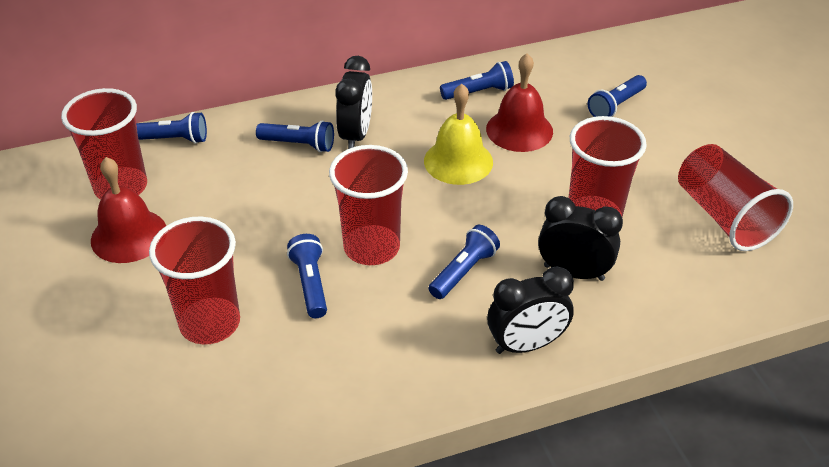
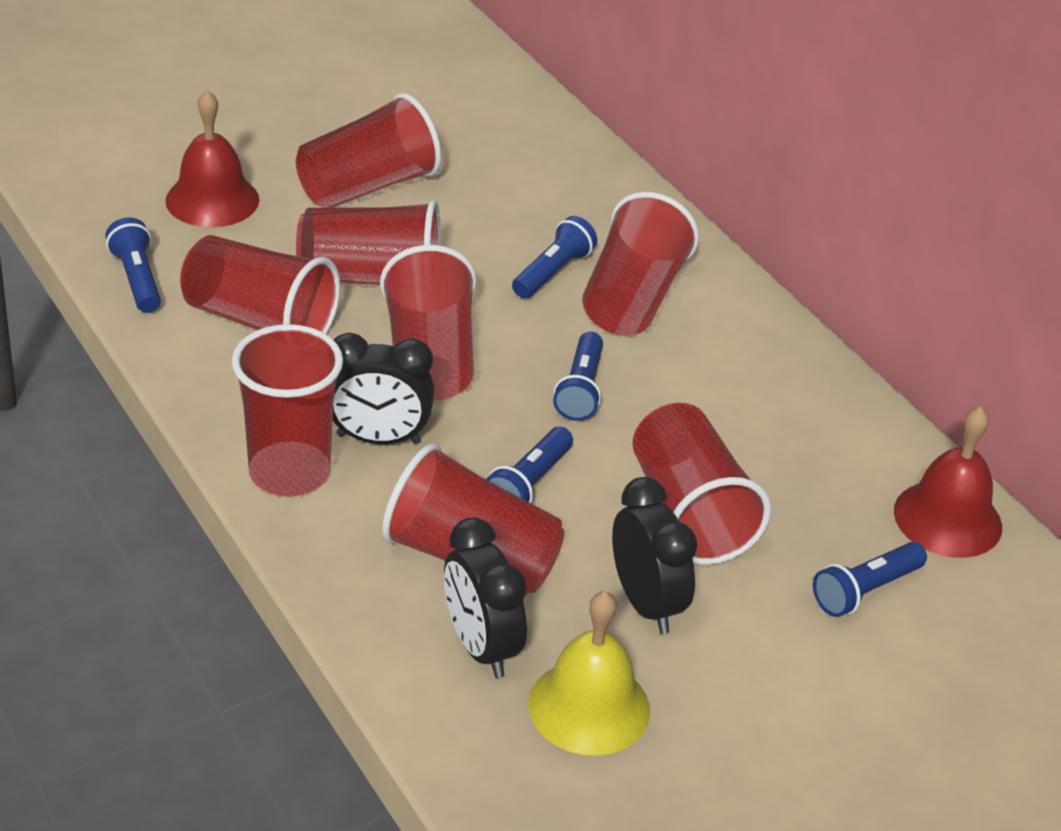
blue flashlight: 6 -> 5
red cup: 5 -> 8

